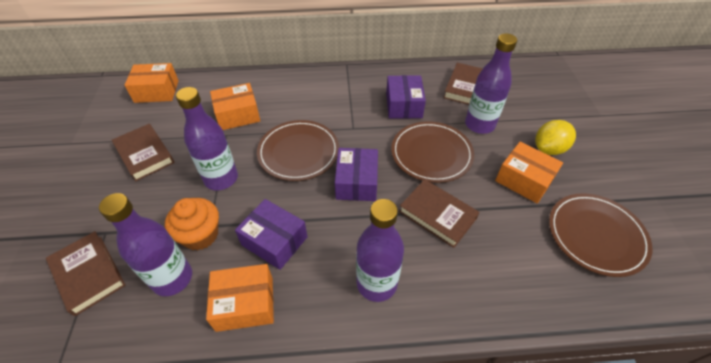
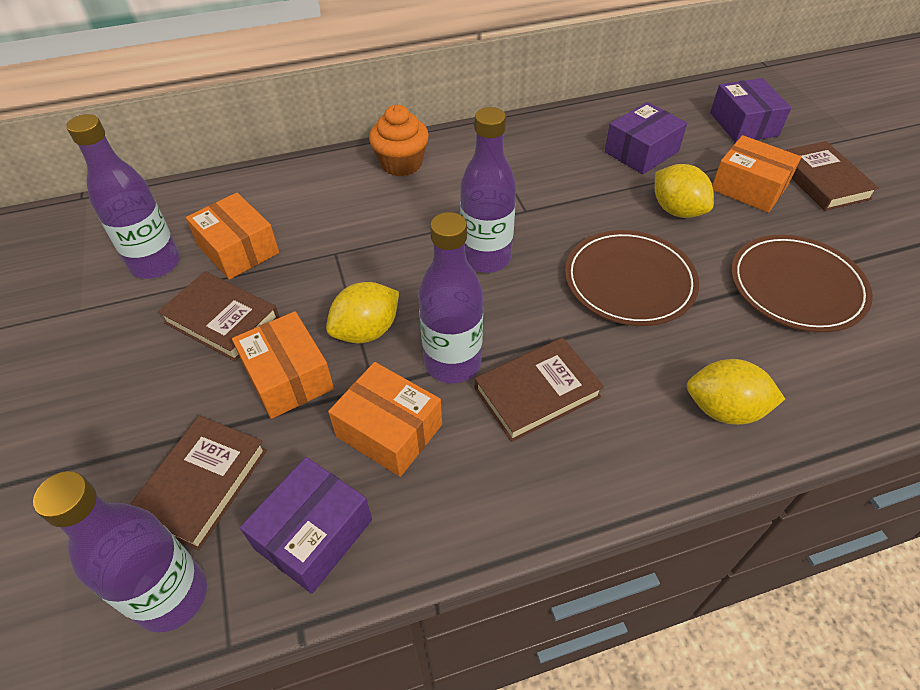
brown plate: 3 -> 2
yellow lemon: 1 -> 3

